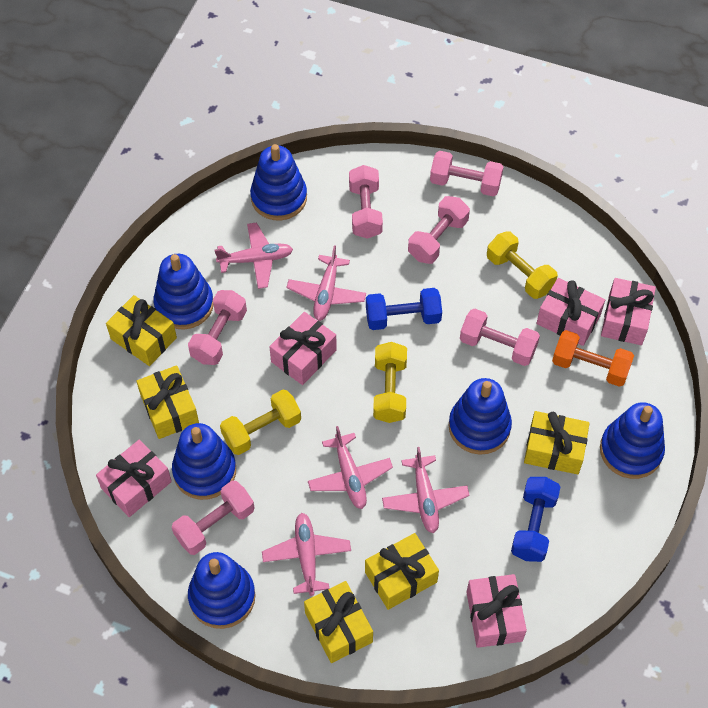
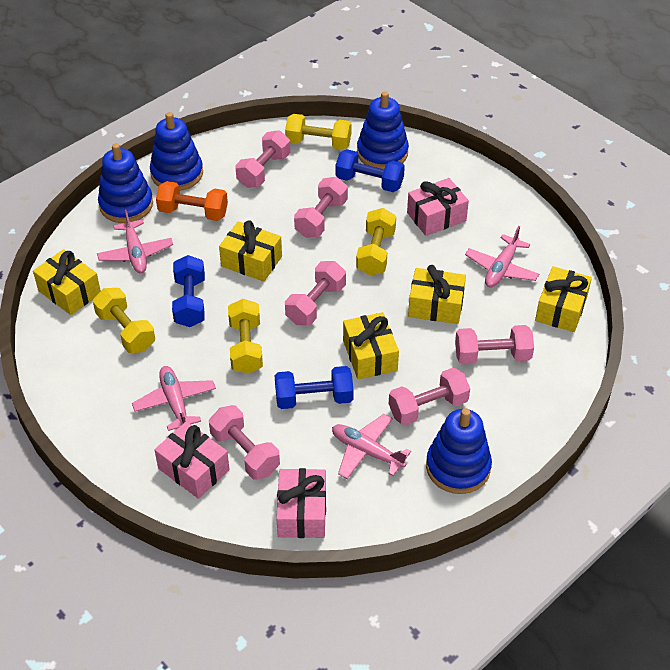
blue dumbbell: 2 -> 3
blue stacking toy: 6 -> 4
pink gift: 5 -> 3
pink plane: 5 -> 4
yellow dumbbell: 3 -> 4

